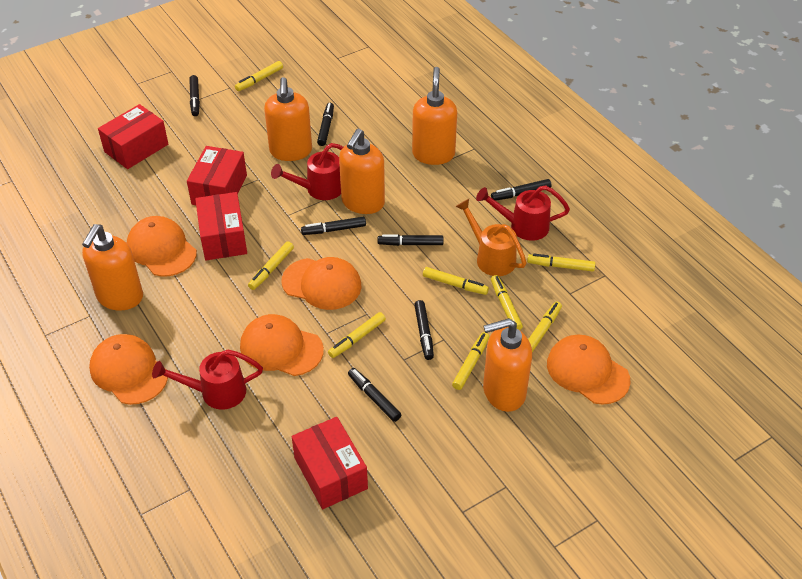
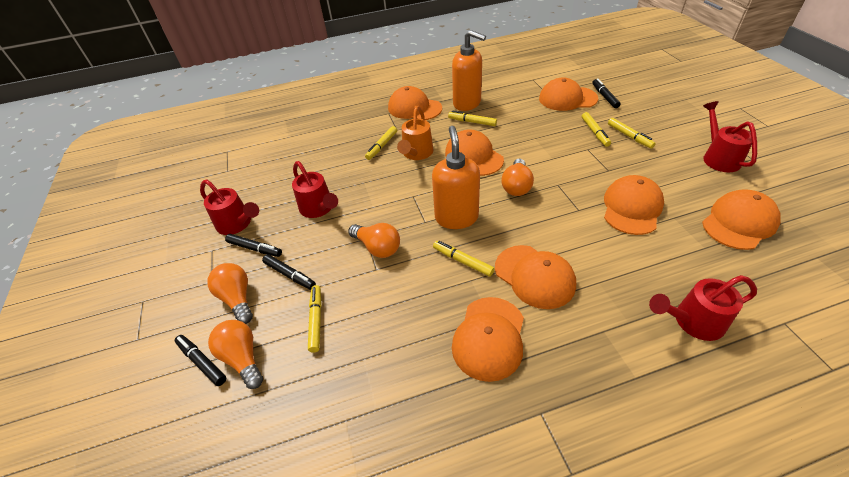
black marker: 7 -> 4
orange cap: 5 -> 7
orange light bulb: 0 -> 4
orange soap dispenser: 5 -> 2
red box: 4 -> 0
red watering can: 3 -> 4
yellow marker: 8 -> 6

